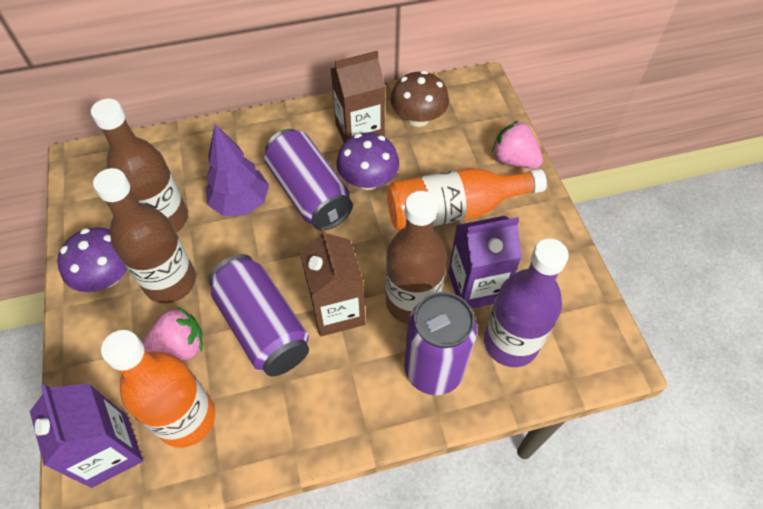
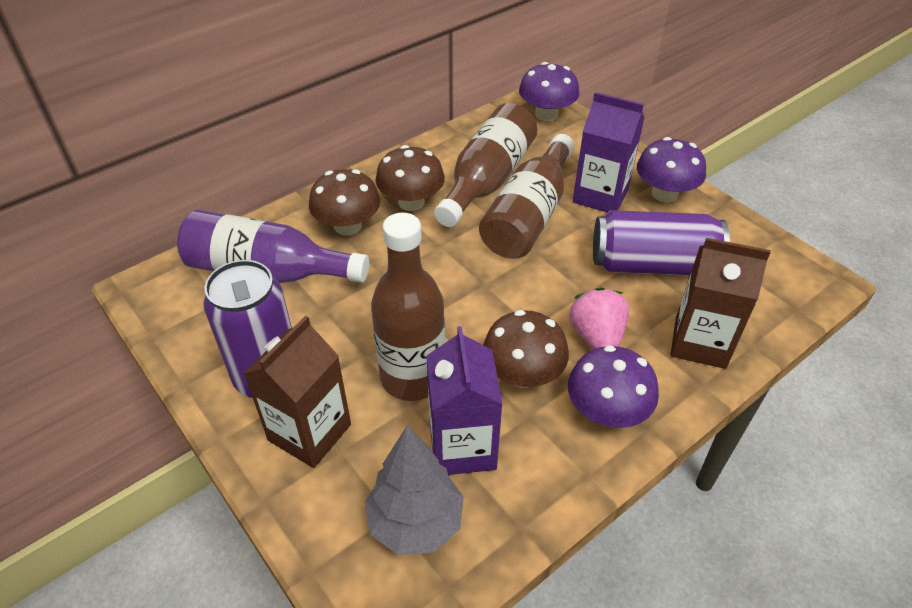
brown mushroom: 1 -> 3
grey tree: 0 -> 1
orange bottle: 2 -> 0
pink strawberry: 2 -> 1
purple can: 3 -> 2
purple mushroom: 2 -> 3
purple tree: 1 -> 0

